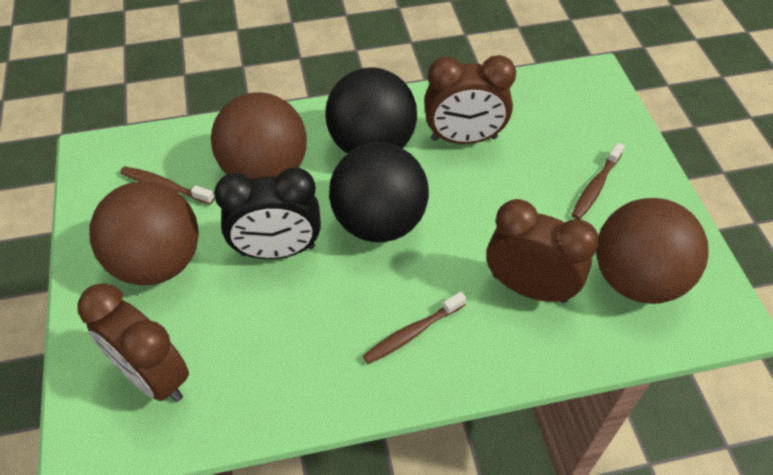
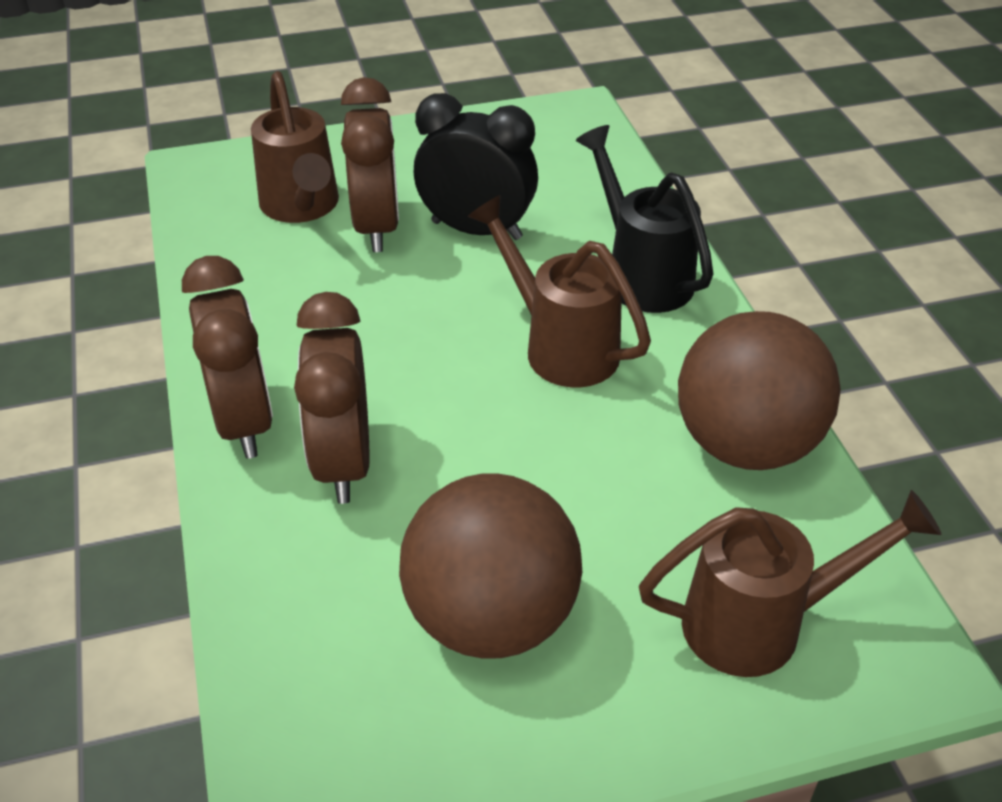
black ball: 2 -> 0
black watering can: 0 -> 1
brown ball: 3 -> 2
brown toothbrush: 3 -> 0
brown watering can: 0 -> 3

